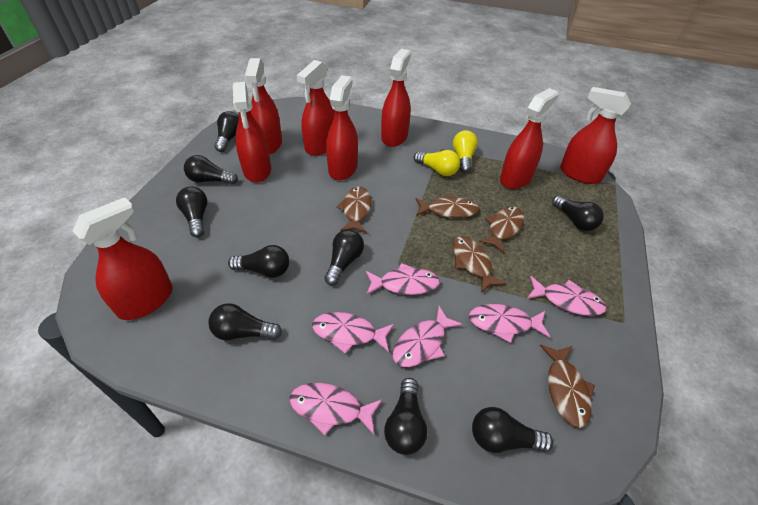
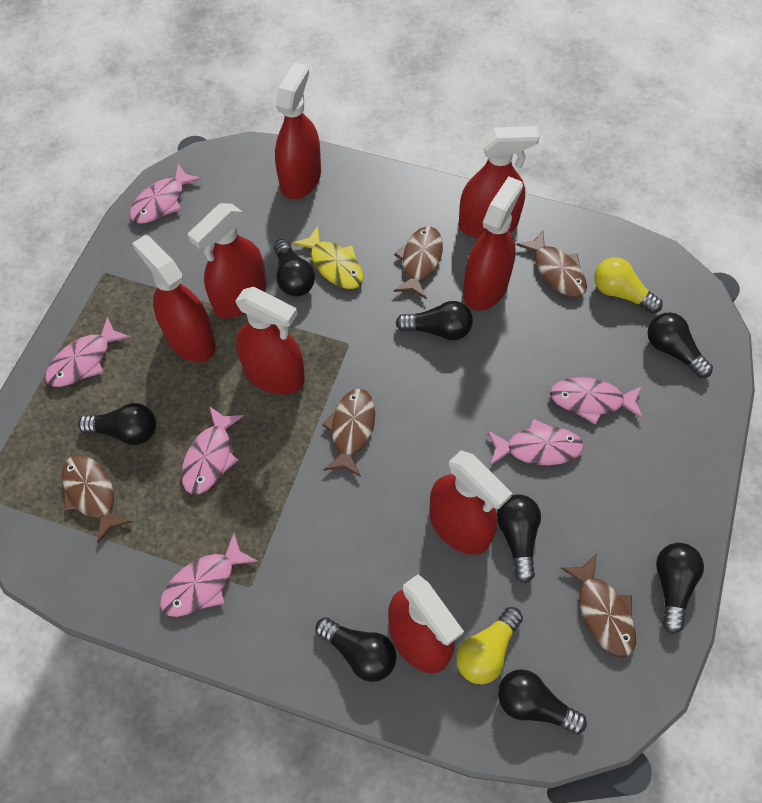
black light bulb: 9 -> 8
yellow fish: 0 -> 1

